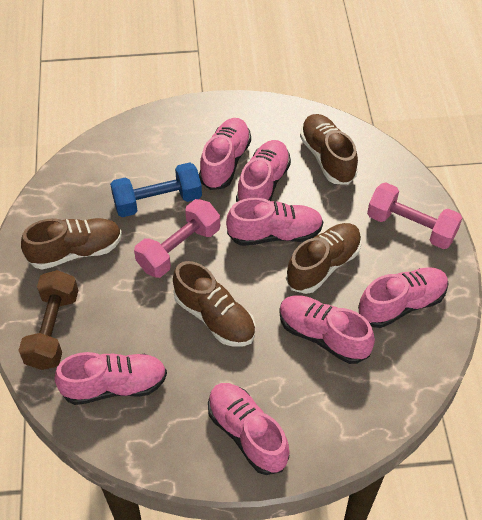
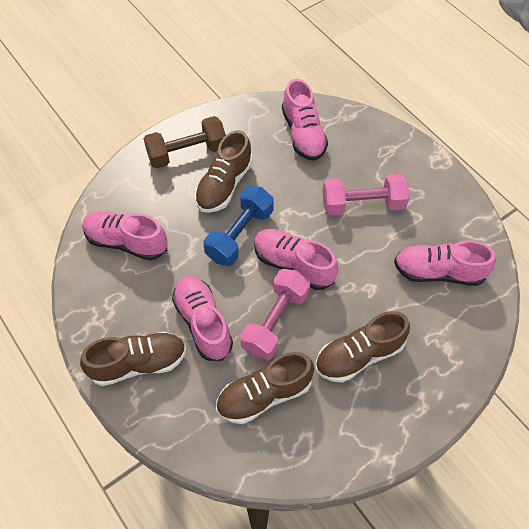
pink shoe: 7 -> 5

